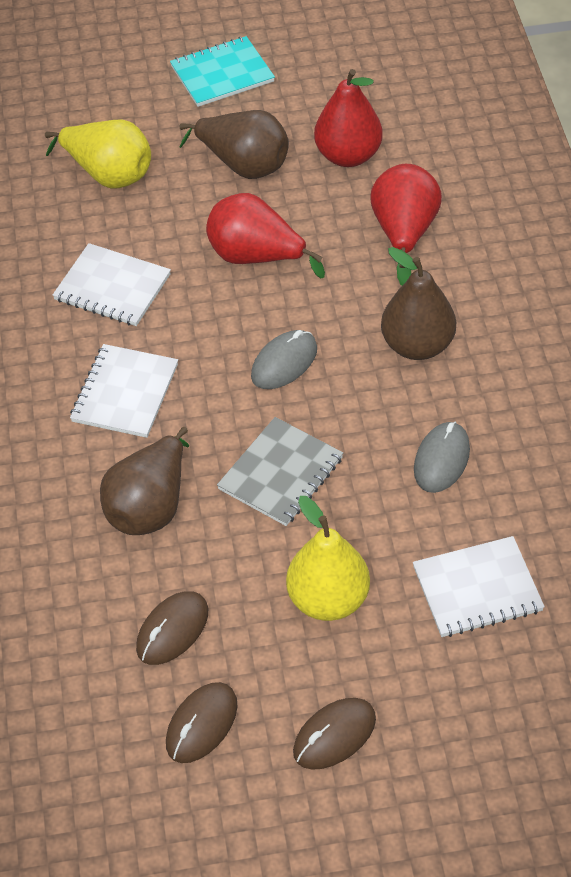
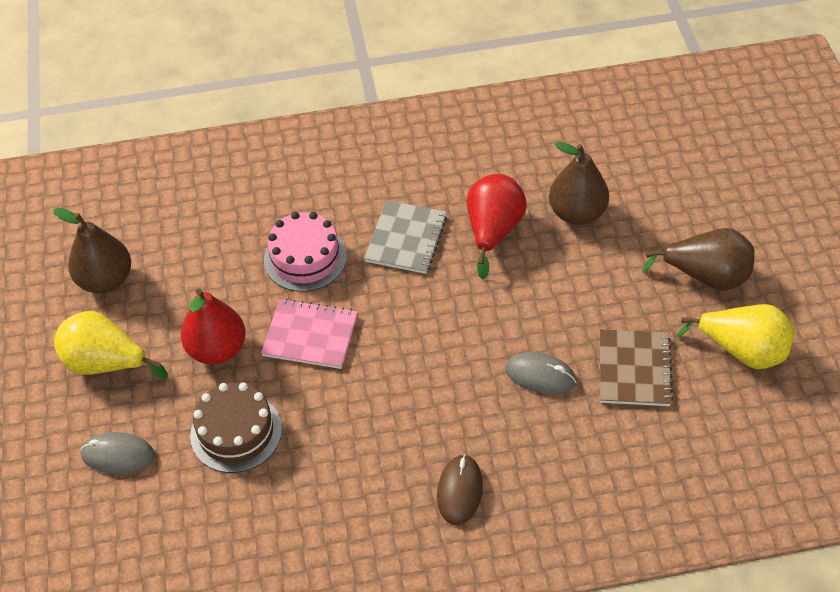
brown cake: 0 -> 1
brown mouse: 3 -> 1
brown notebook: 0 -> 1
pink cake: 0 -> 1
pink notebook: 0 -> 1
red pear: 3 -> 2
turquoise notebook: 1 -> 0
white notebook: 3 -> 0

